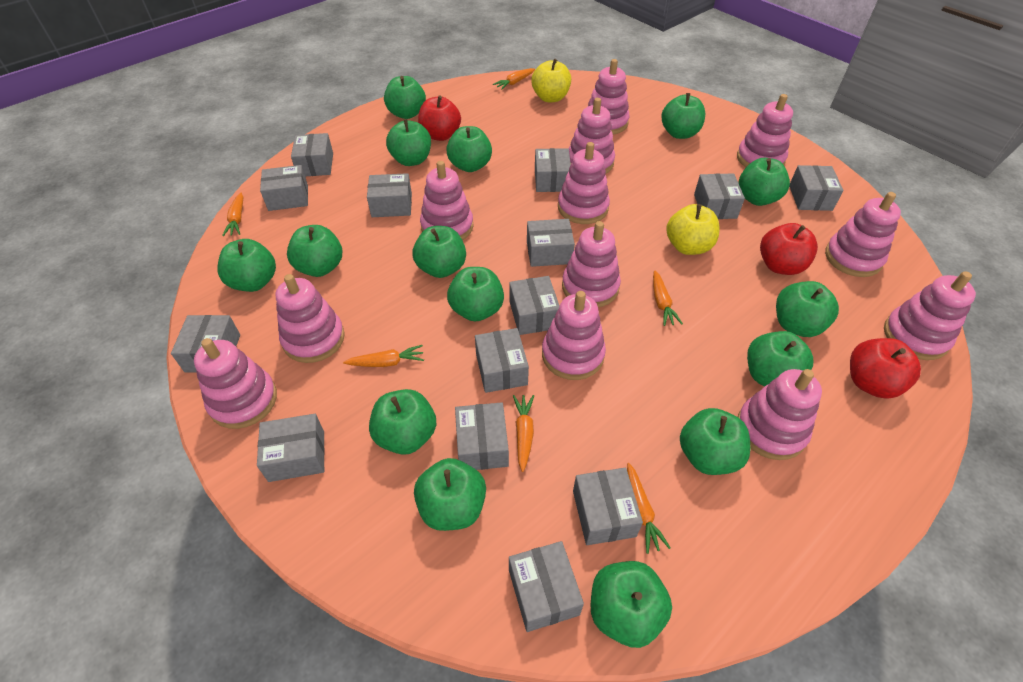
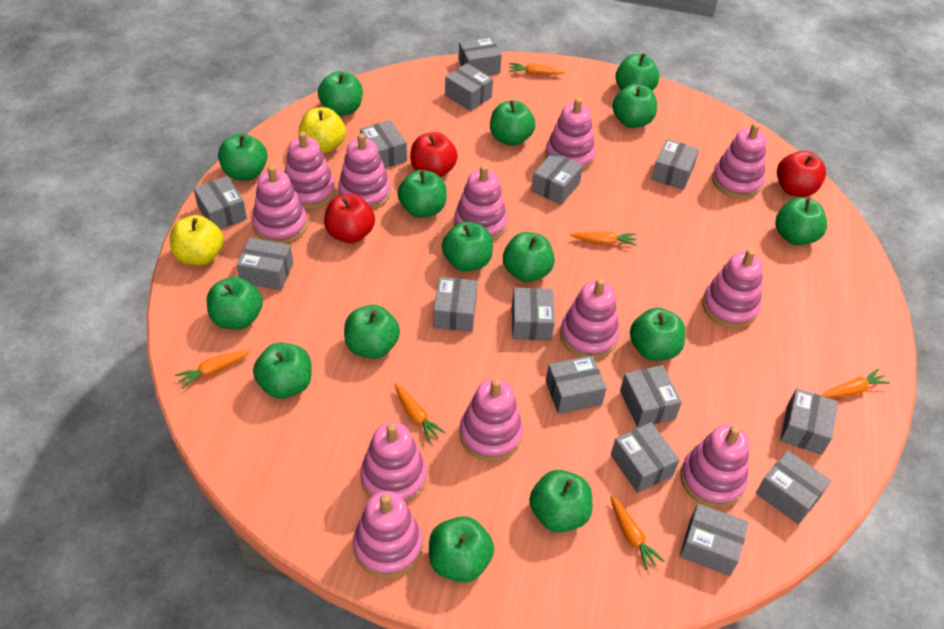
grey box: 14 -> 15

